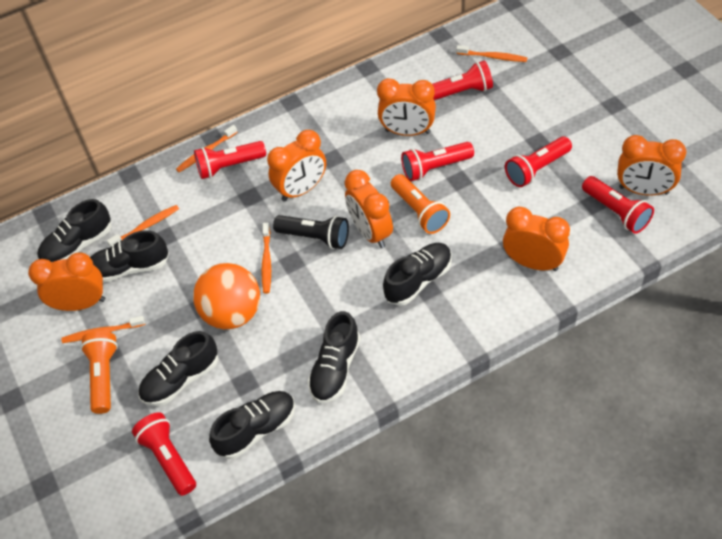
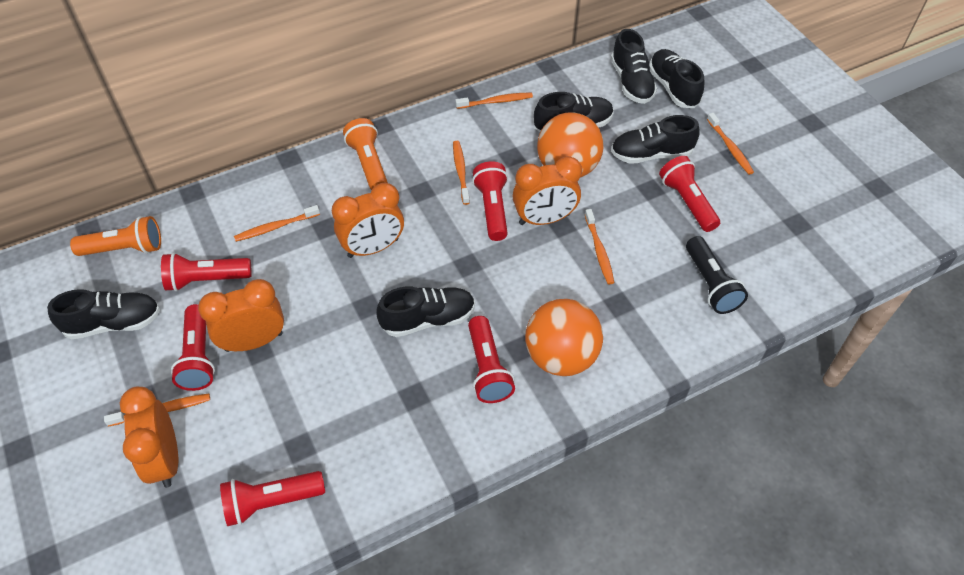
orange ball: 1 -> 2
orange clock: 6 -> 4
orange toothbrush: 5 -> 6

